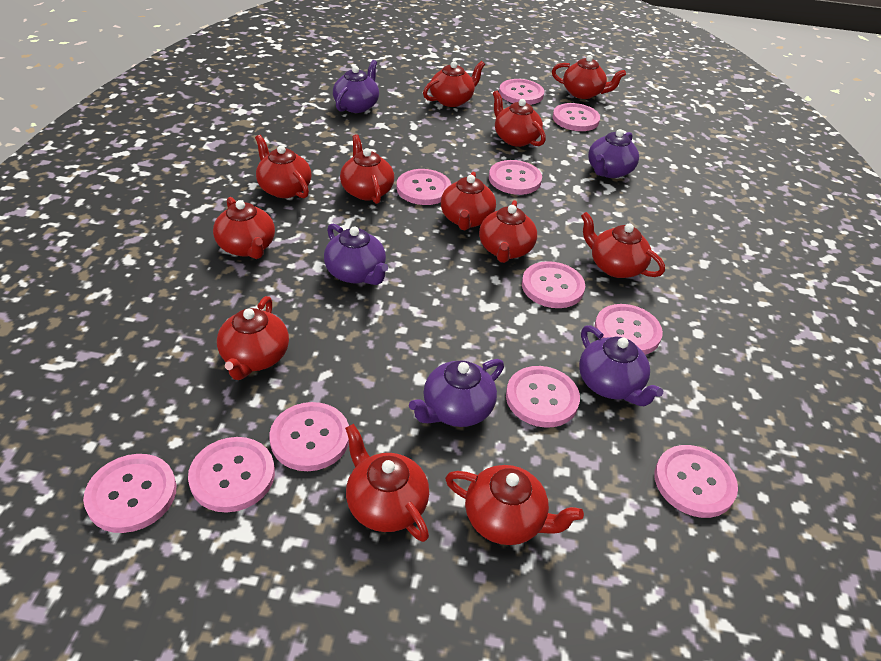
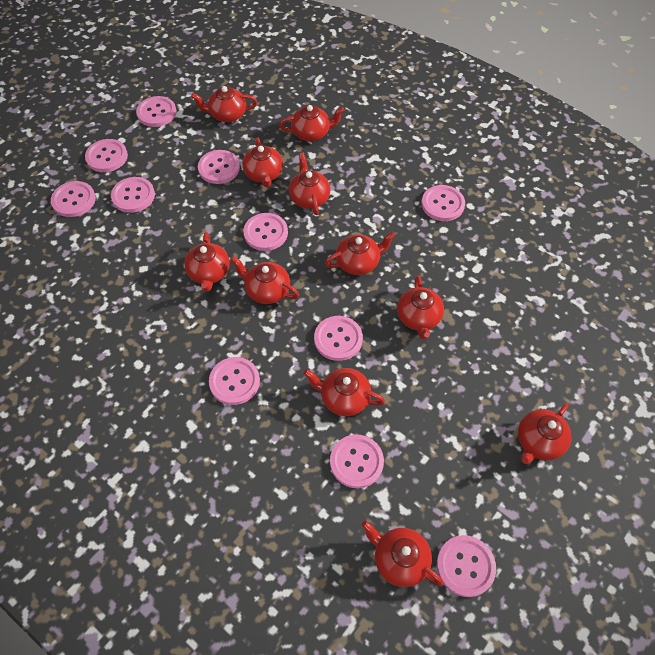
purple teapot: 5 -> 0
red teapot: 12 -> 11

